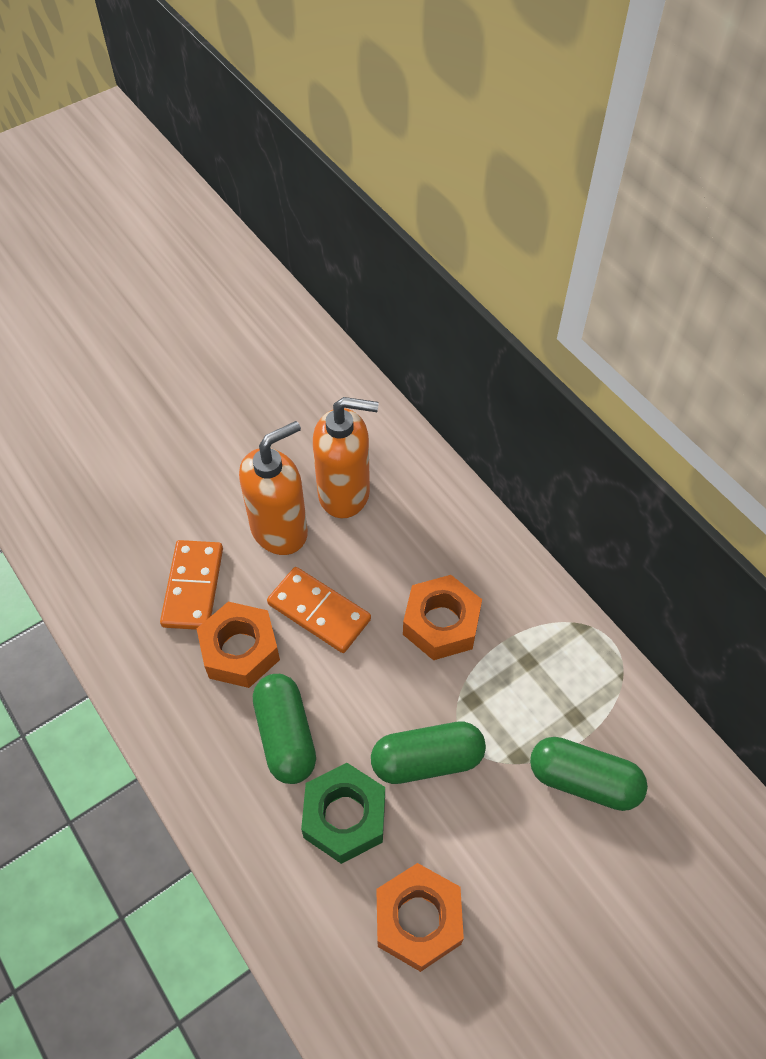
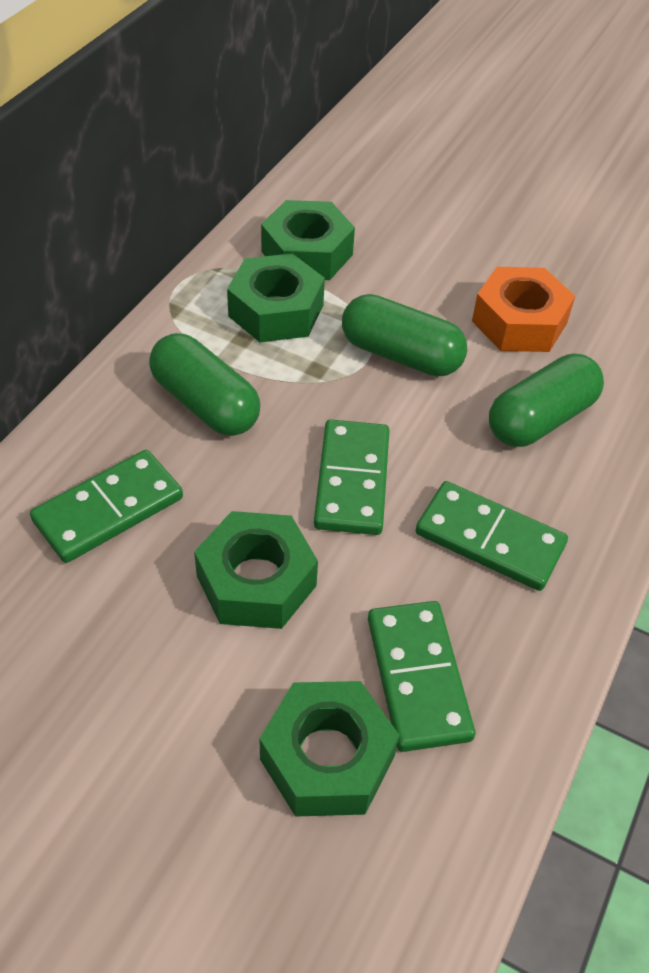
green domino: 0 -> 4
green nut: 1 -> 4
orange domino: 2 -> 0
orange nut: 3 -> 1
orange soap dispenser: 2 -> 0

